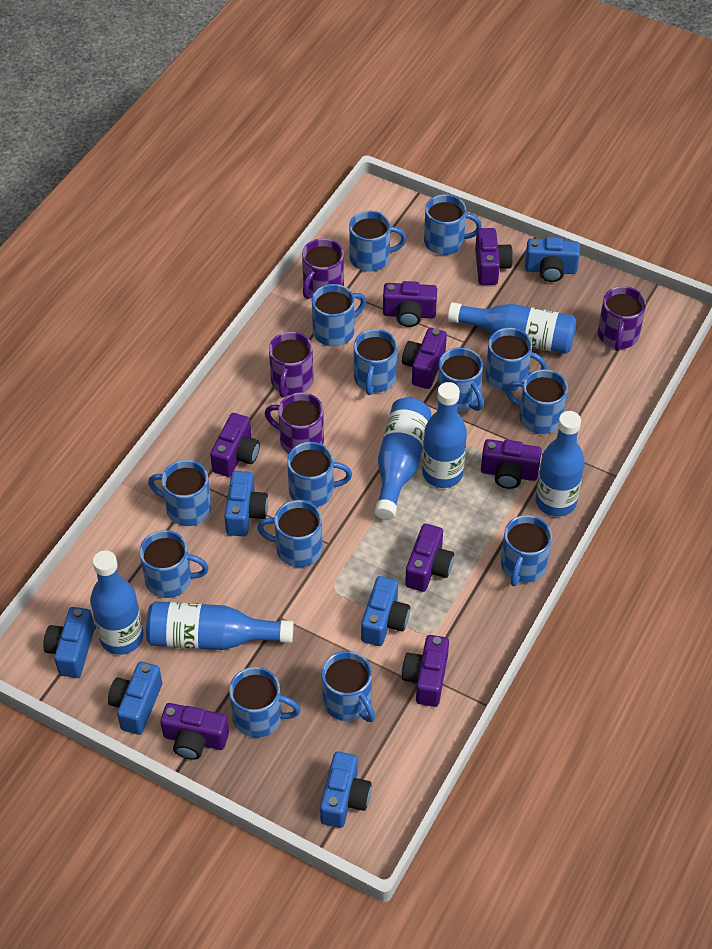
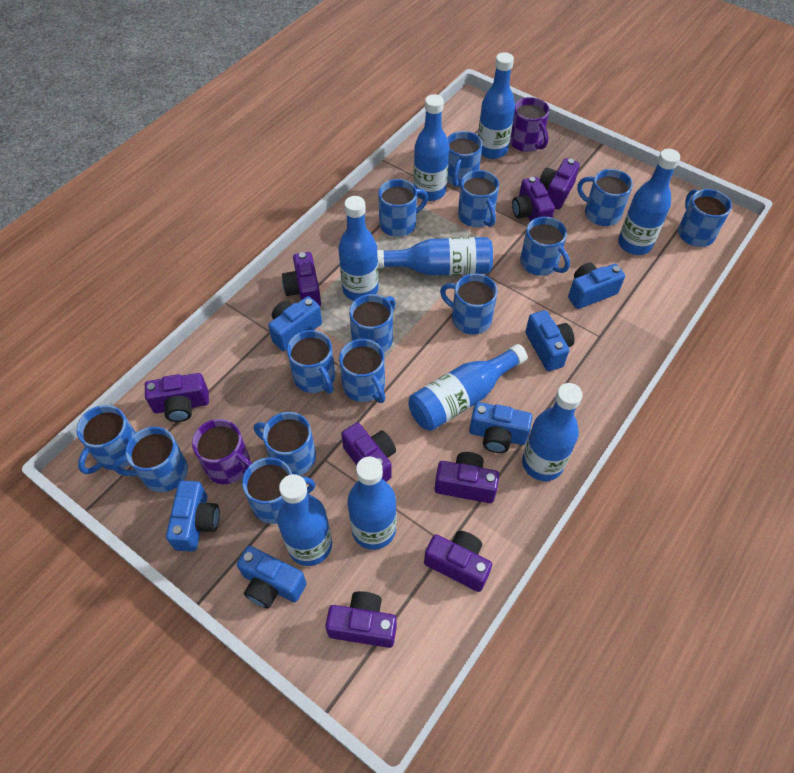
blue bottle: 6 -> 9
purple mug: 4 -> 2

